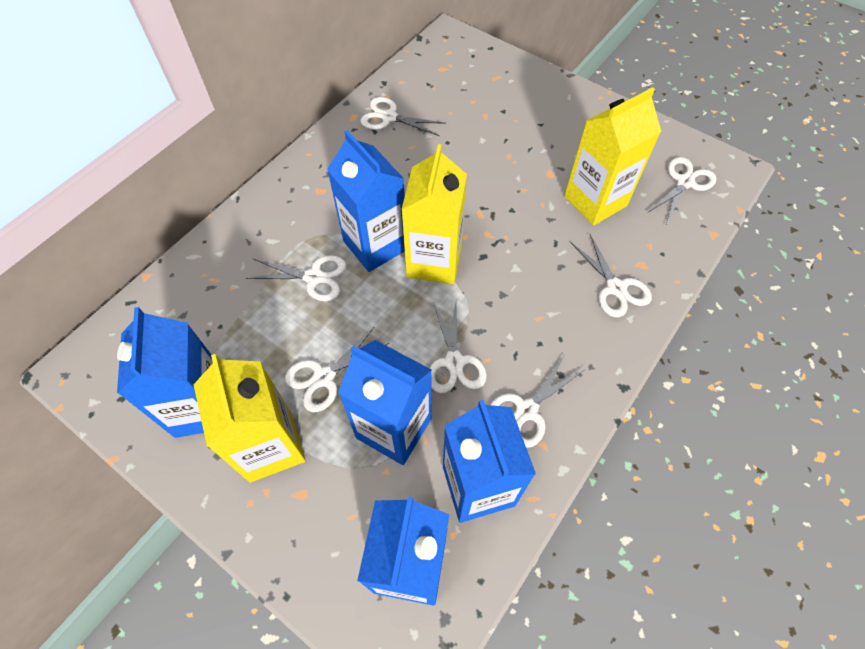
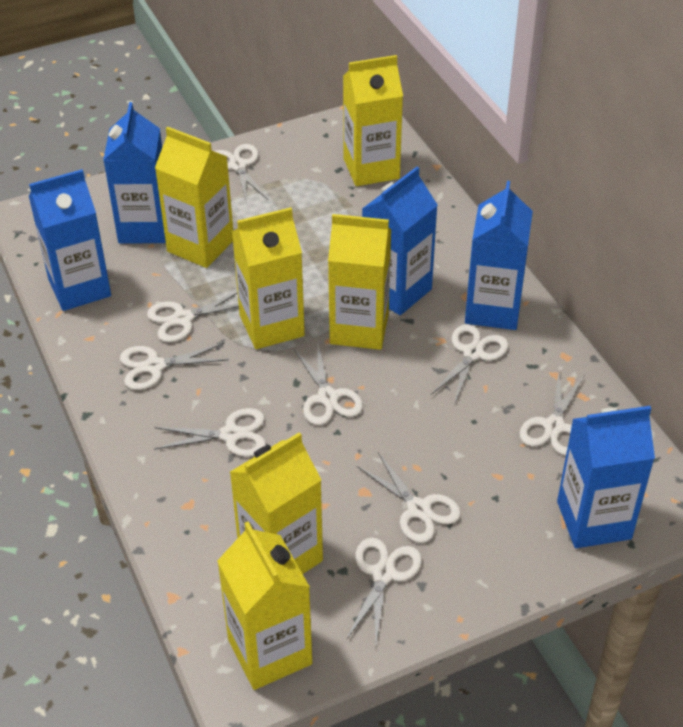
white scissors: 7 -> 9
yellow carton: 3 -> 6

